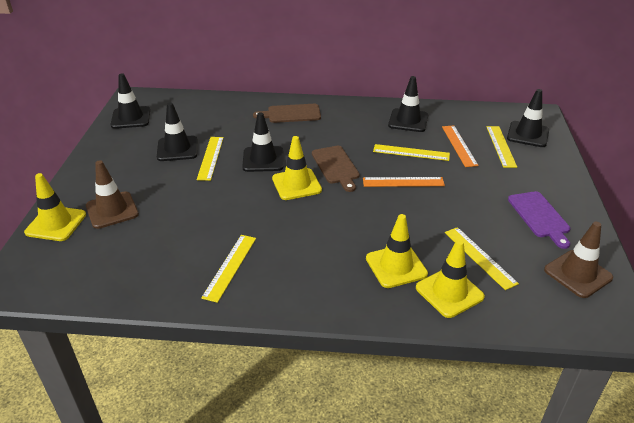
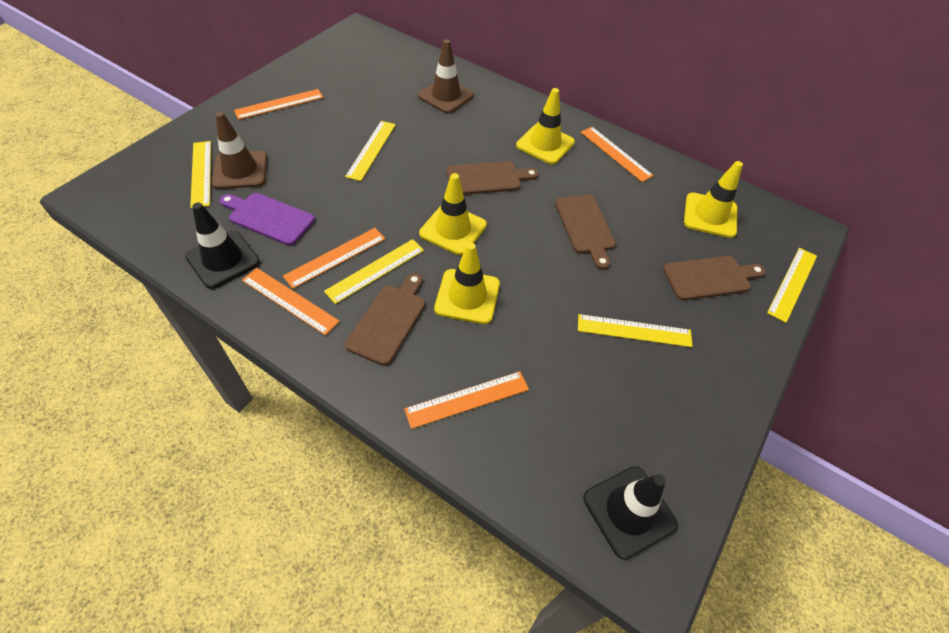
black traffic cone: 5 -> 2
brown cutting board: 2 -> 4
orange ruler: 2 -> 5

